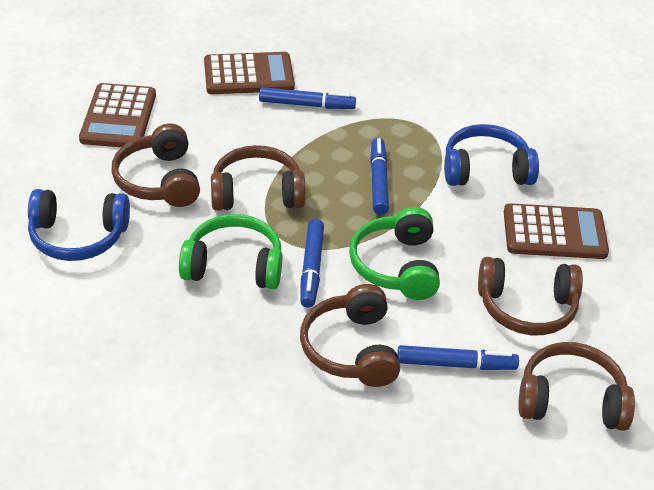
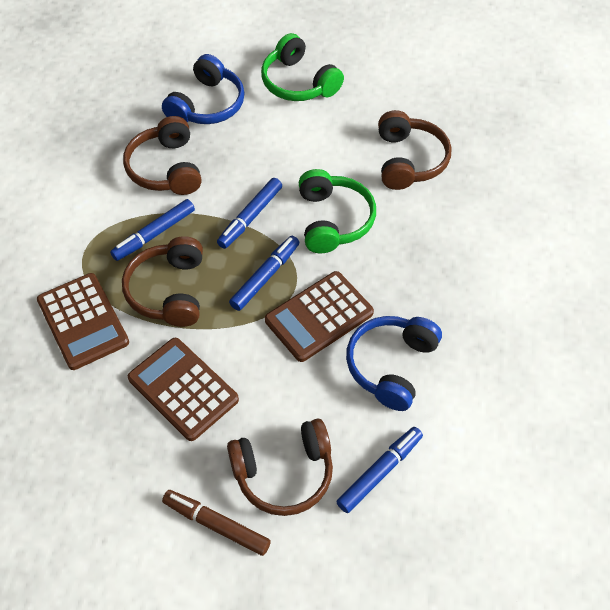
brown headphones: 5 -> 4
brown marker: 0 -> 1

